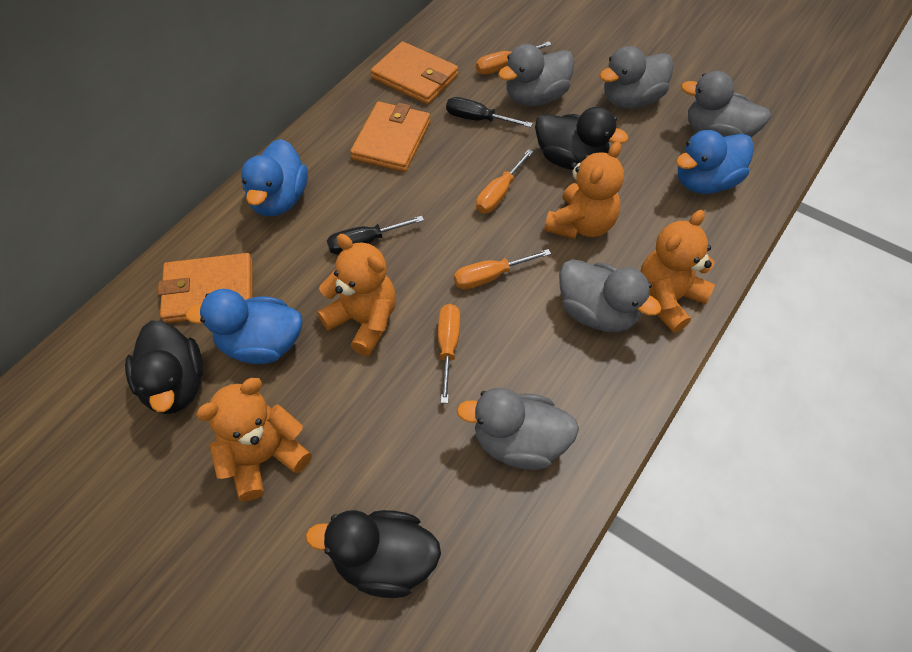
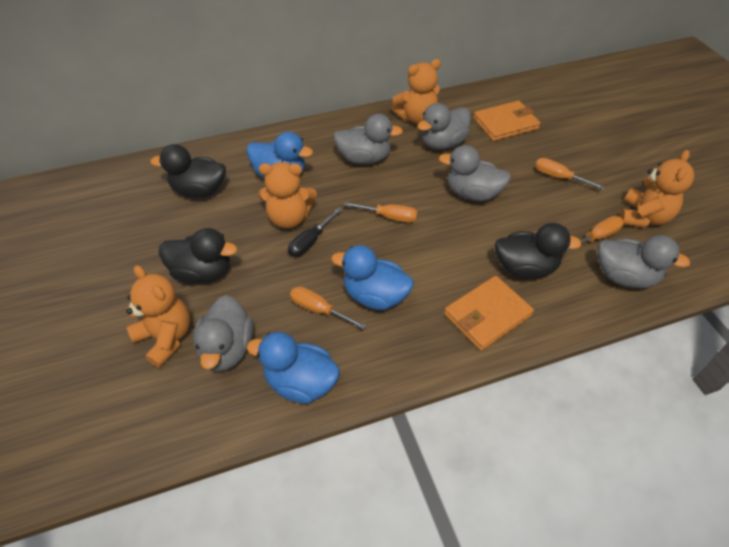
black screwdriver: 2 -> 1
orange wallet: 3 -> 2

